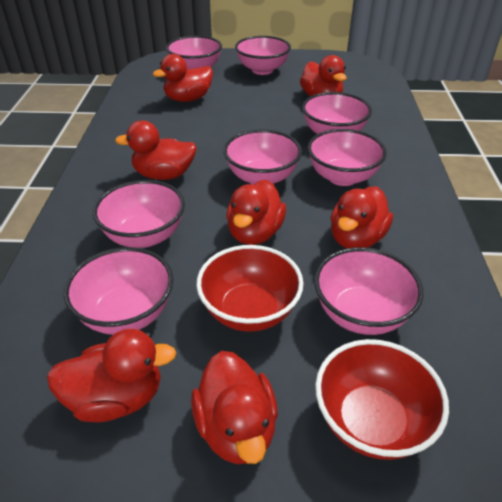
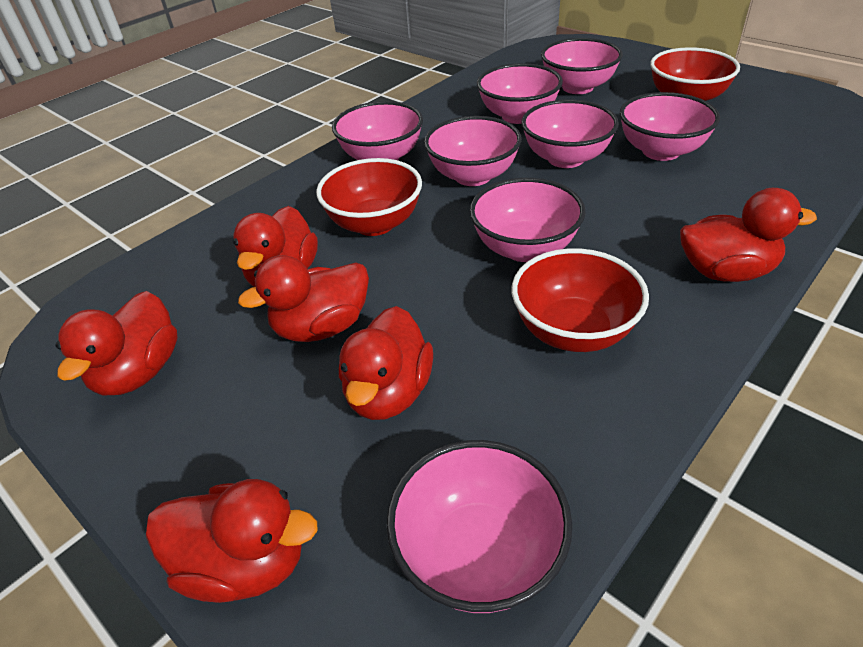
red bowl: 2 -> 3
red duck: 7 -> 6

